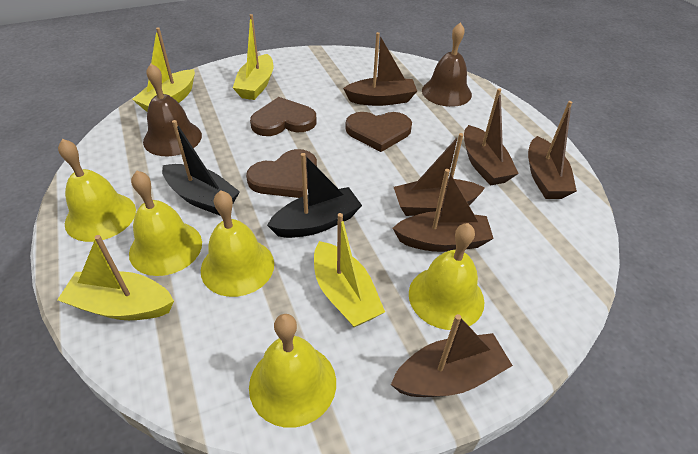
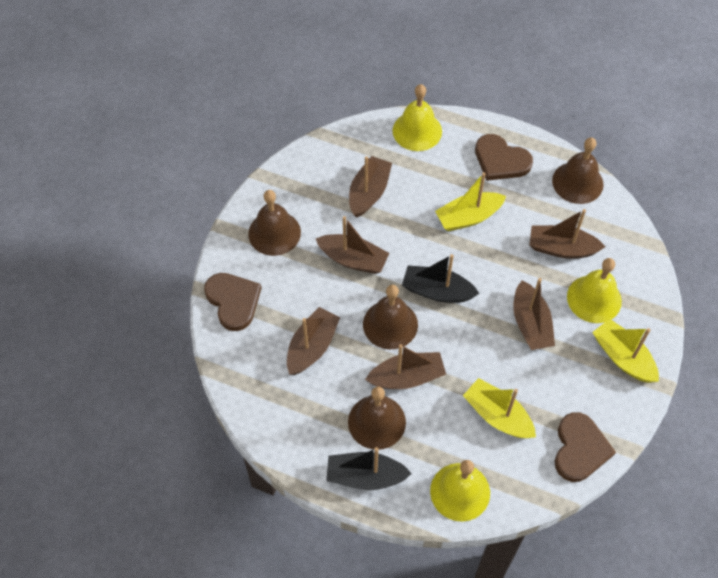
brown bell: 2 -> 4
yellow bell: 5 -> 3
yellow boat: 4 -> 3

